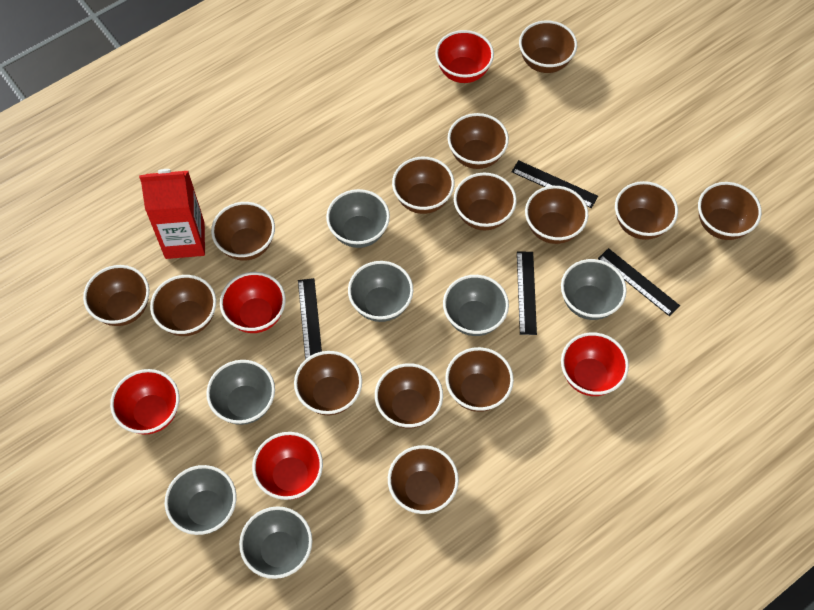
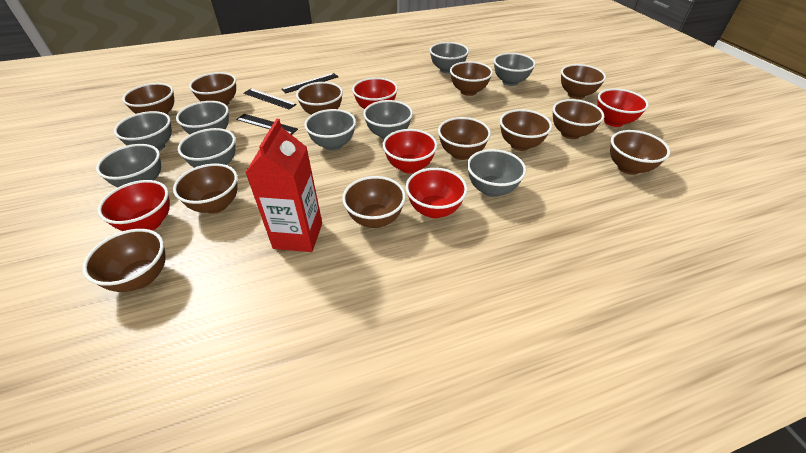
black ruler: 4 -> 3
brown bowl: 14 -> 12
grey bowl: 7 -> 9

